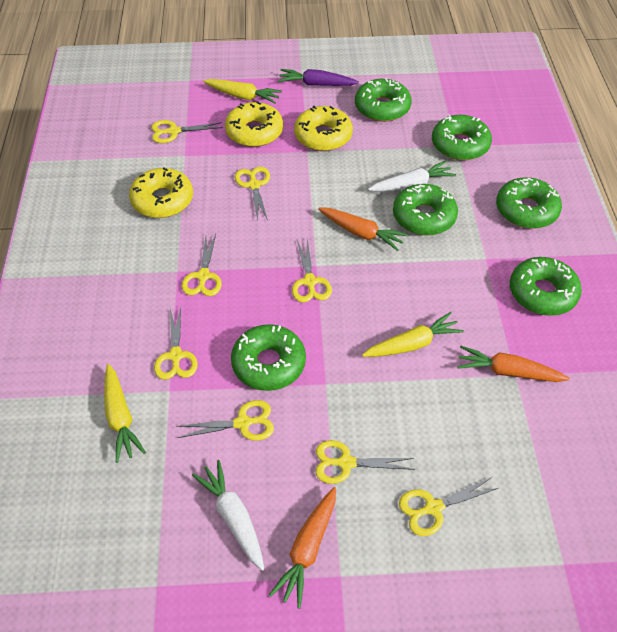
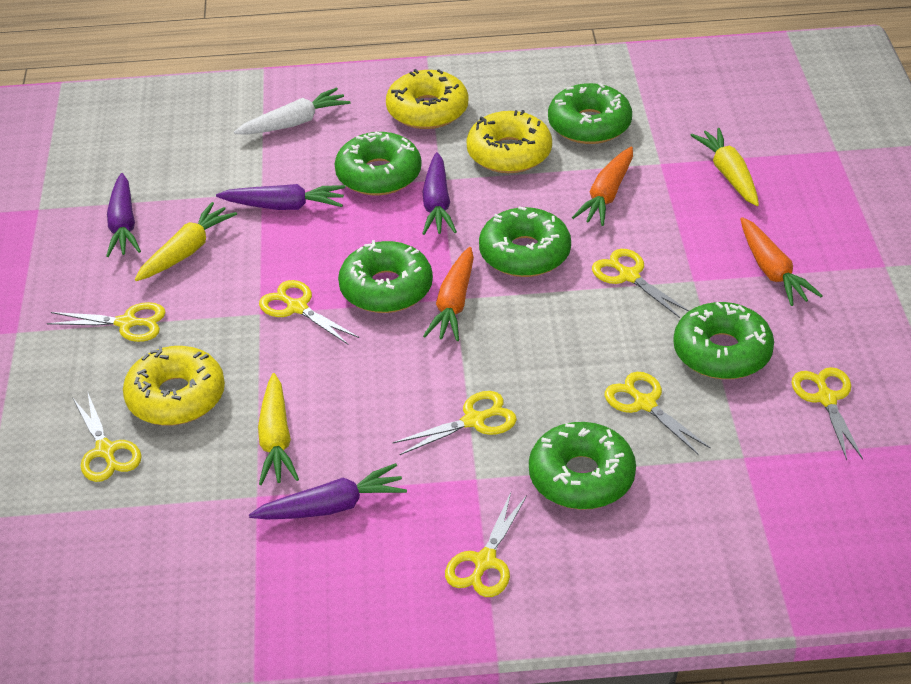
purple carrot: 1 -> 4
white carrot: 2 -> 1

